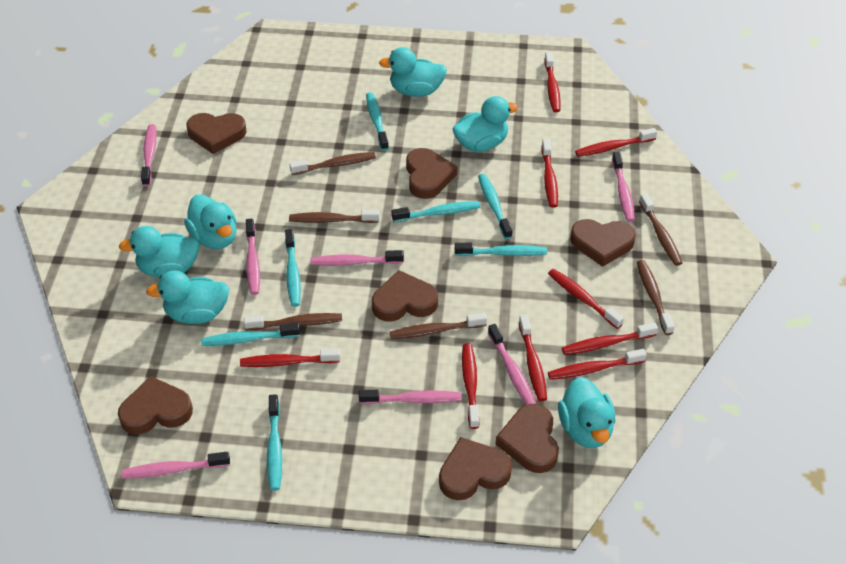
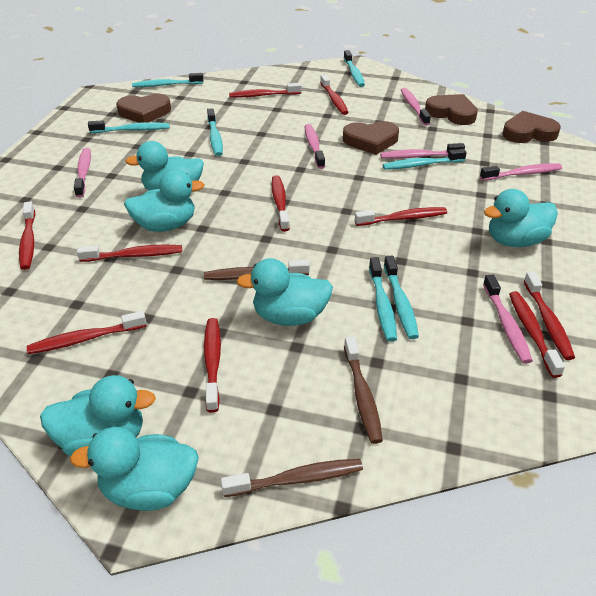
brown heart: 7 -> 4
brown toothbrush: 6 -> 3
pink toothbrush: 7 -> 6
red toothbrush: 9 -> 10

